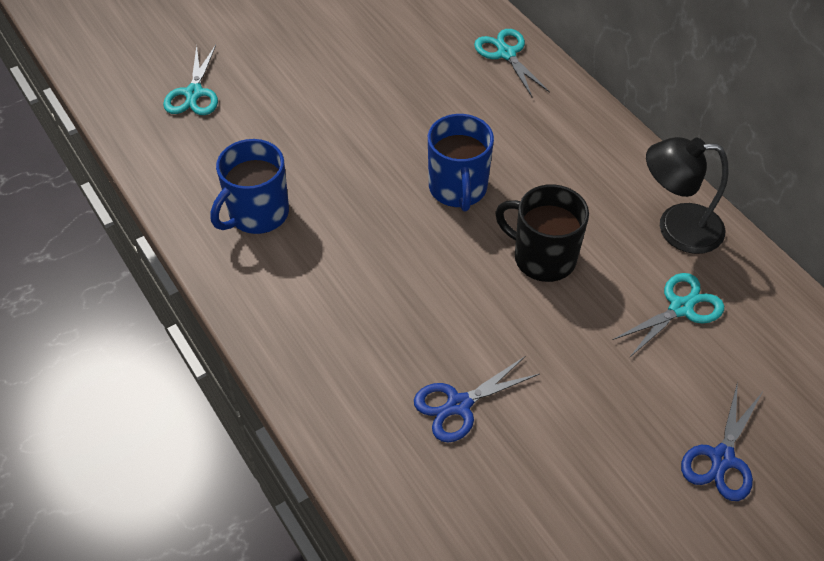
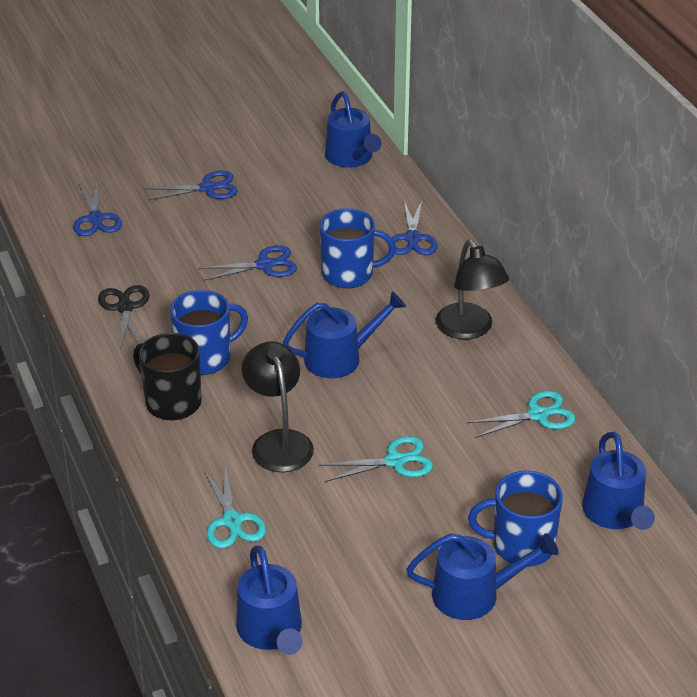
black lamp: 1 -> 2
black scissors: 0 -> 1
blue mug: 2 -> 3
blue scissors: 2 -> 4
blue watering can: 0 -> 5

